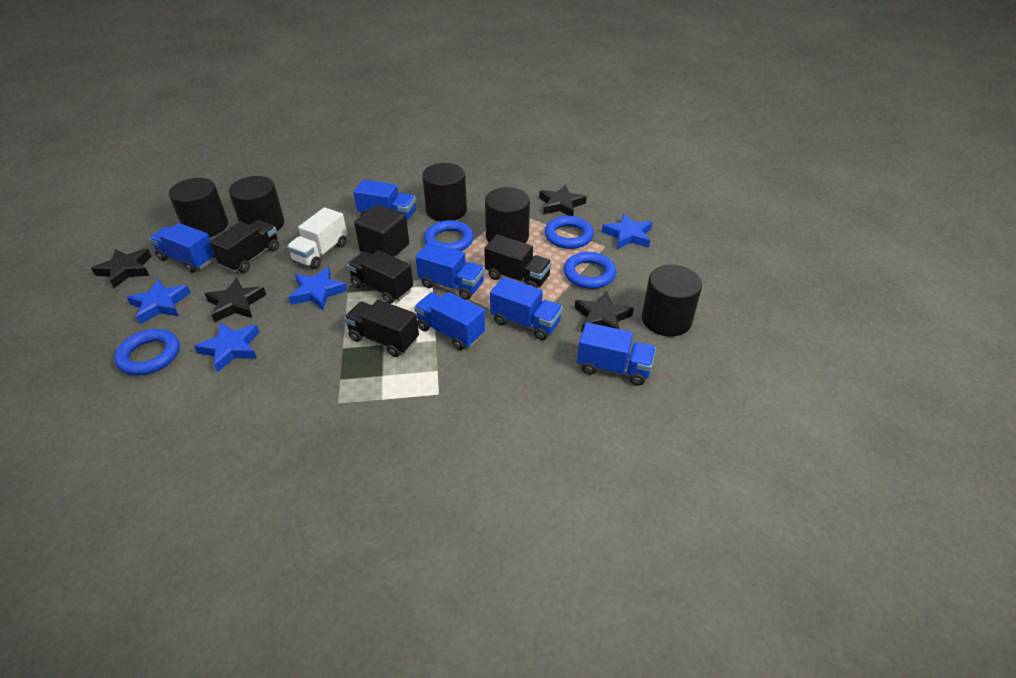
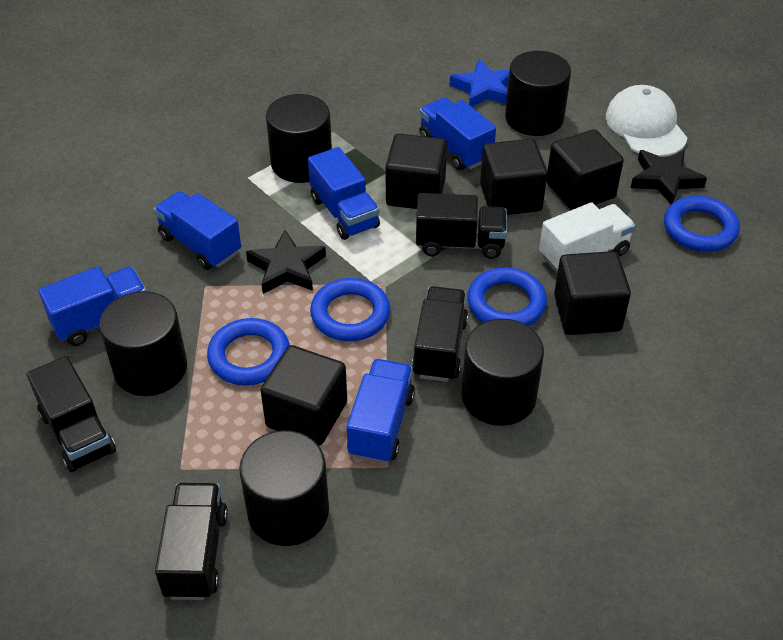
black cube: 1 -> 5
black star: 4 -> 2
blue star: 4 -> 1
blue truck: 6 -> 5
white cap: 0 -> 1

